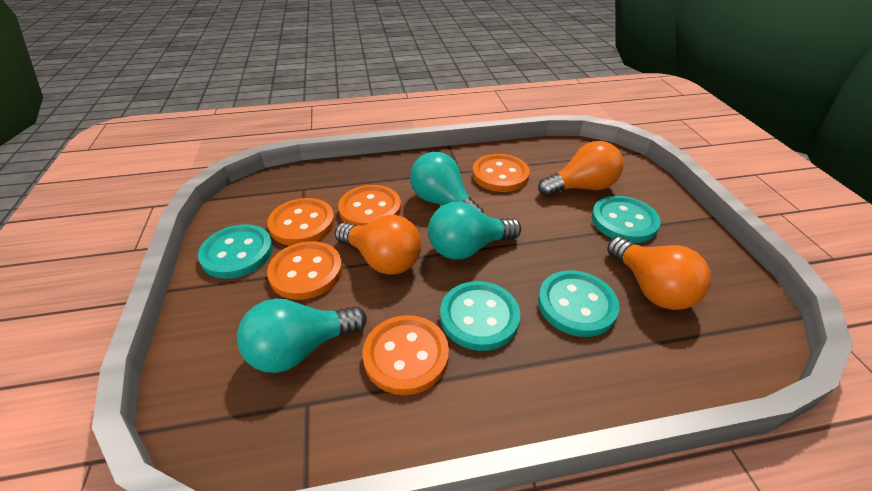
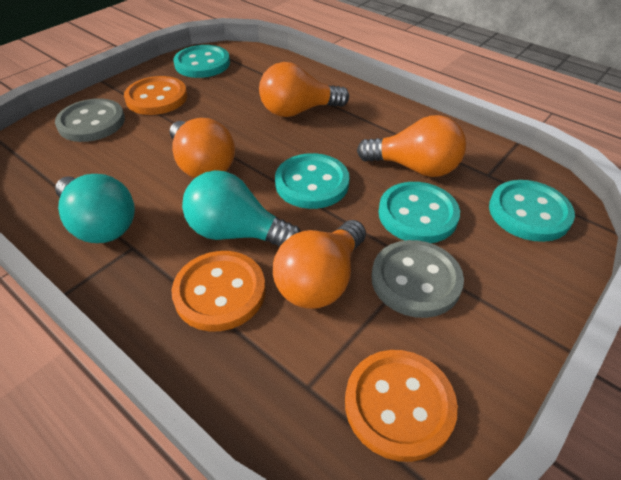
grey button: 0 -> 2
orange button: 5 -> 3
orange light bulb: 3 -> 4
turquoise light bulb: 3 -> 2

